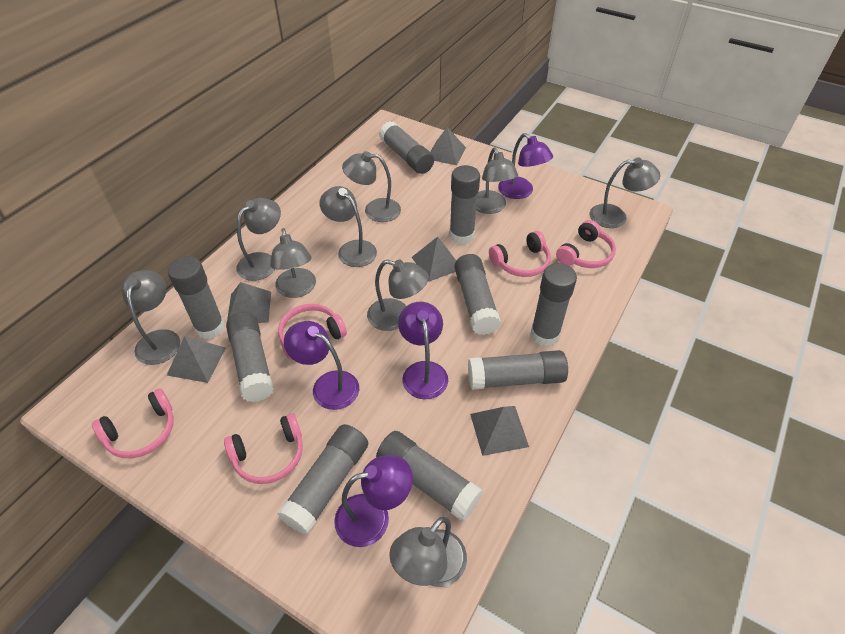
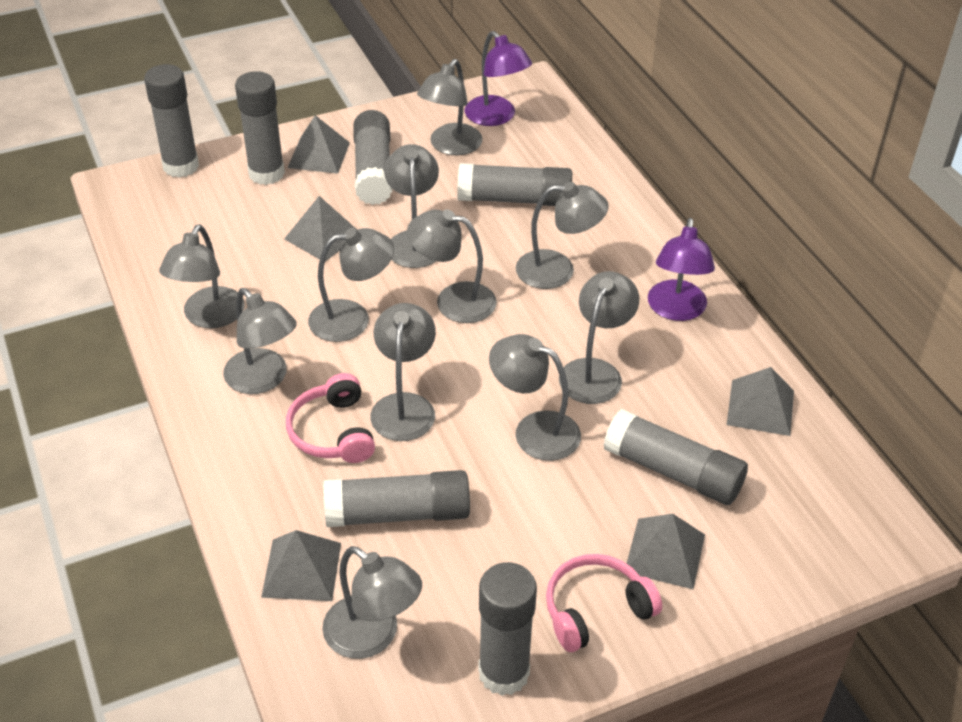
grey glue stick: 9 -> 7
grey lamp: 9 -> 11
pink headphones: 5 -> 2
purple lamp: 4 -> 2

